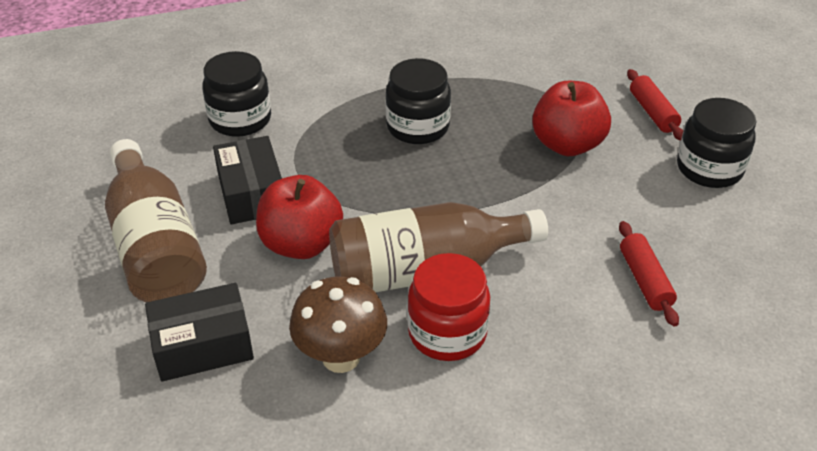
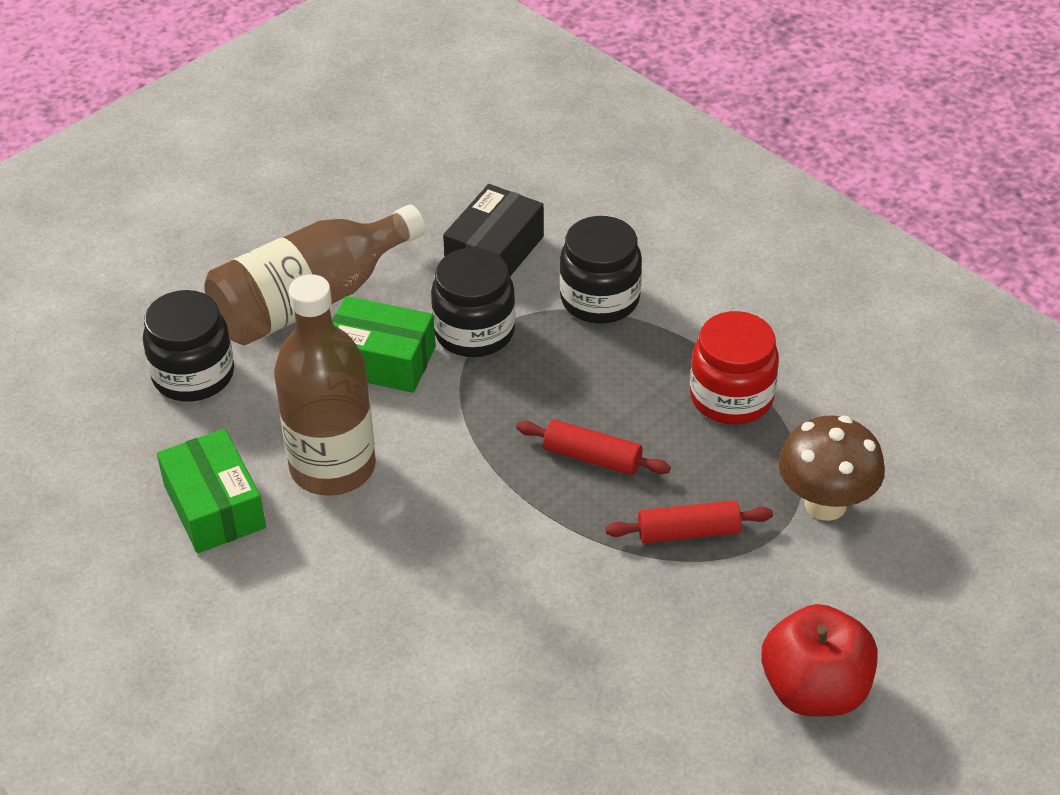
black box: 2 -> 1
green box: 0 -> 2
red apple: 2 -> 1

